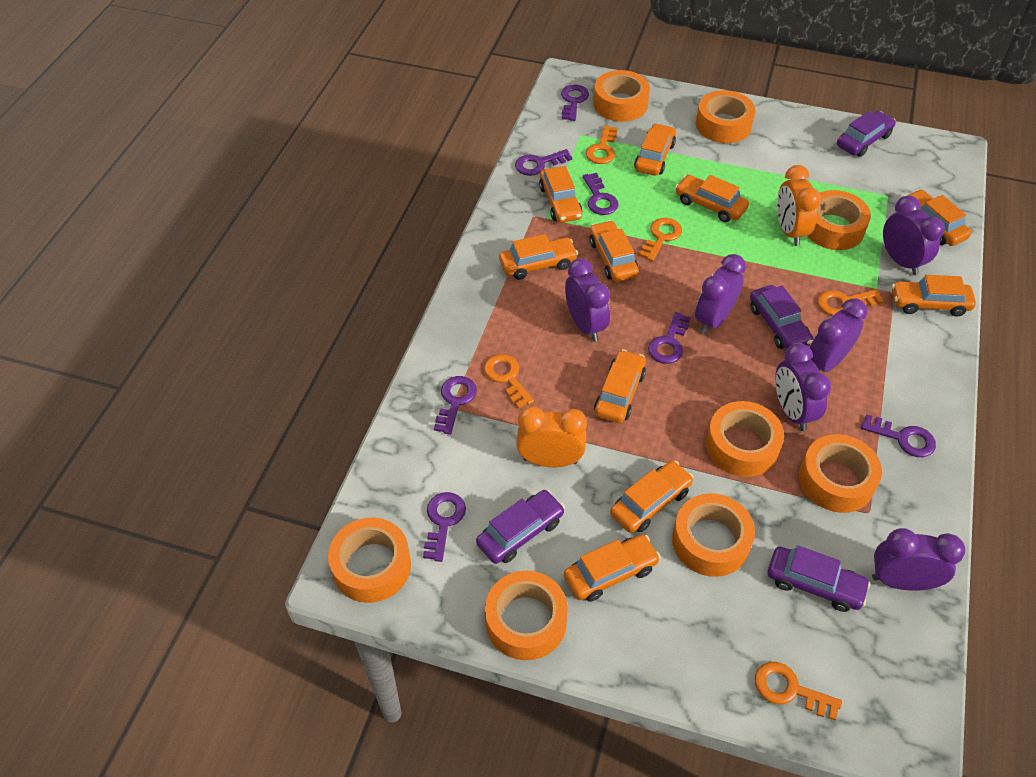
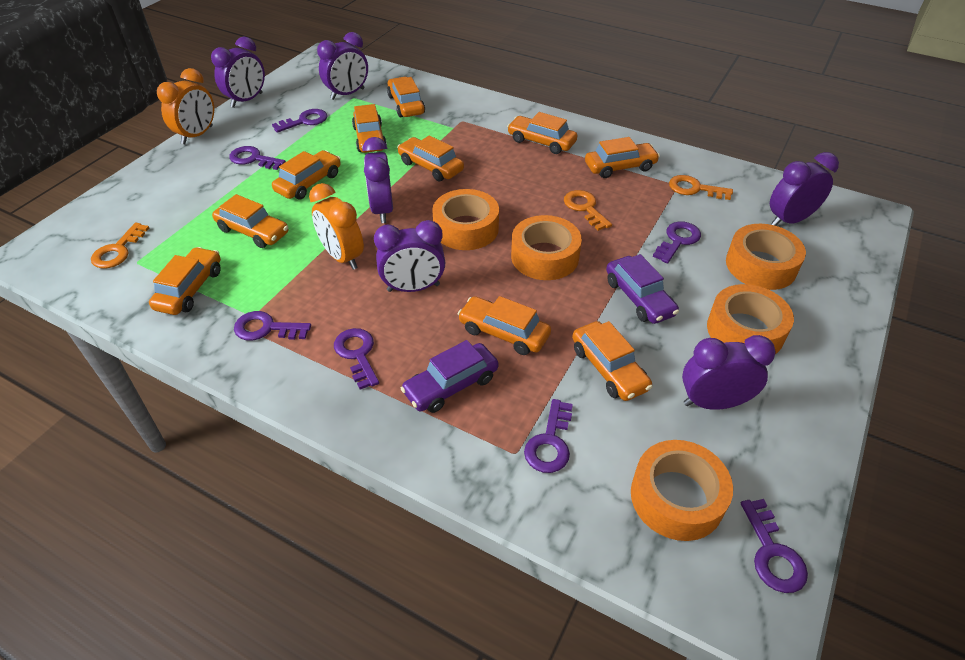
orange key: 5 -> 3
orange tape: 8 -> 5
purple car: 4 -> 2

